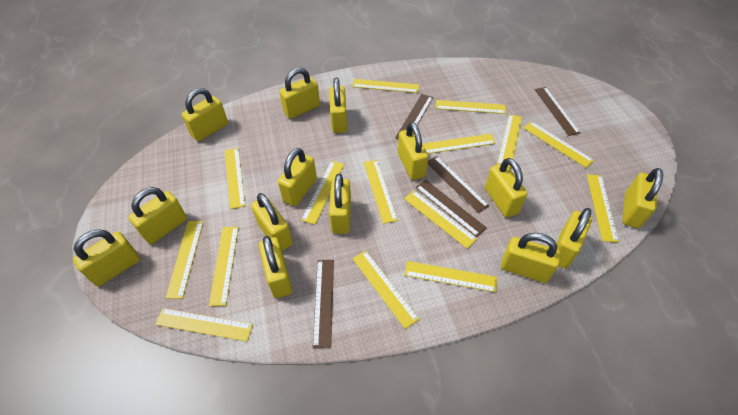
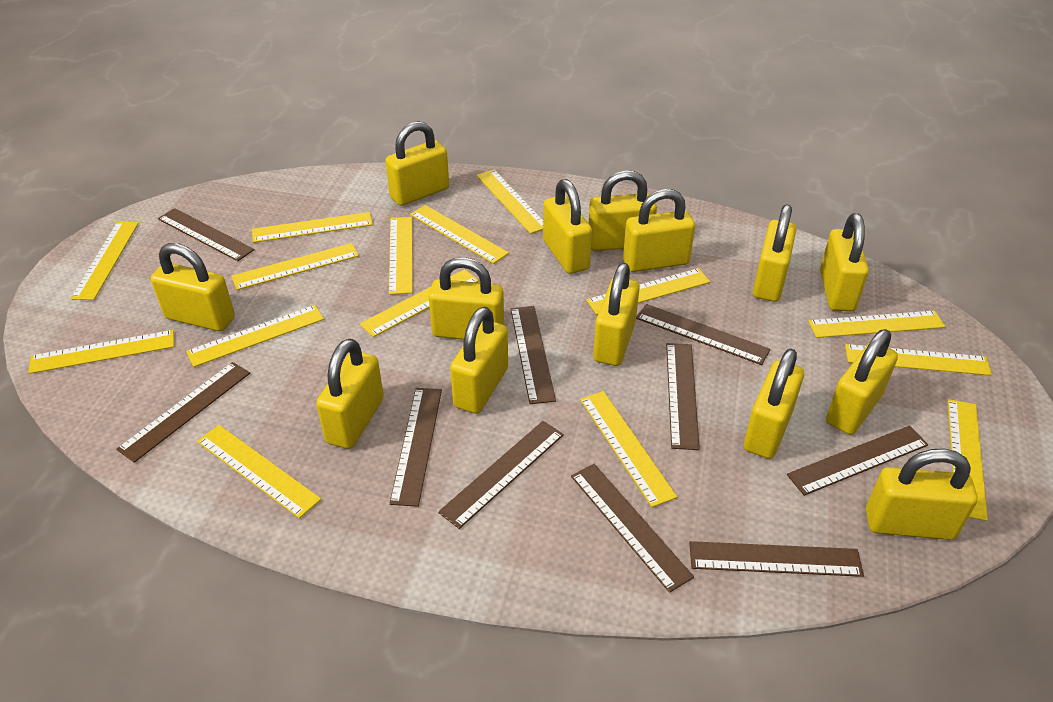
brown ruler: 5 -> 10

